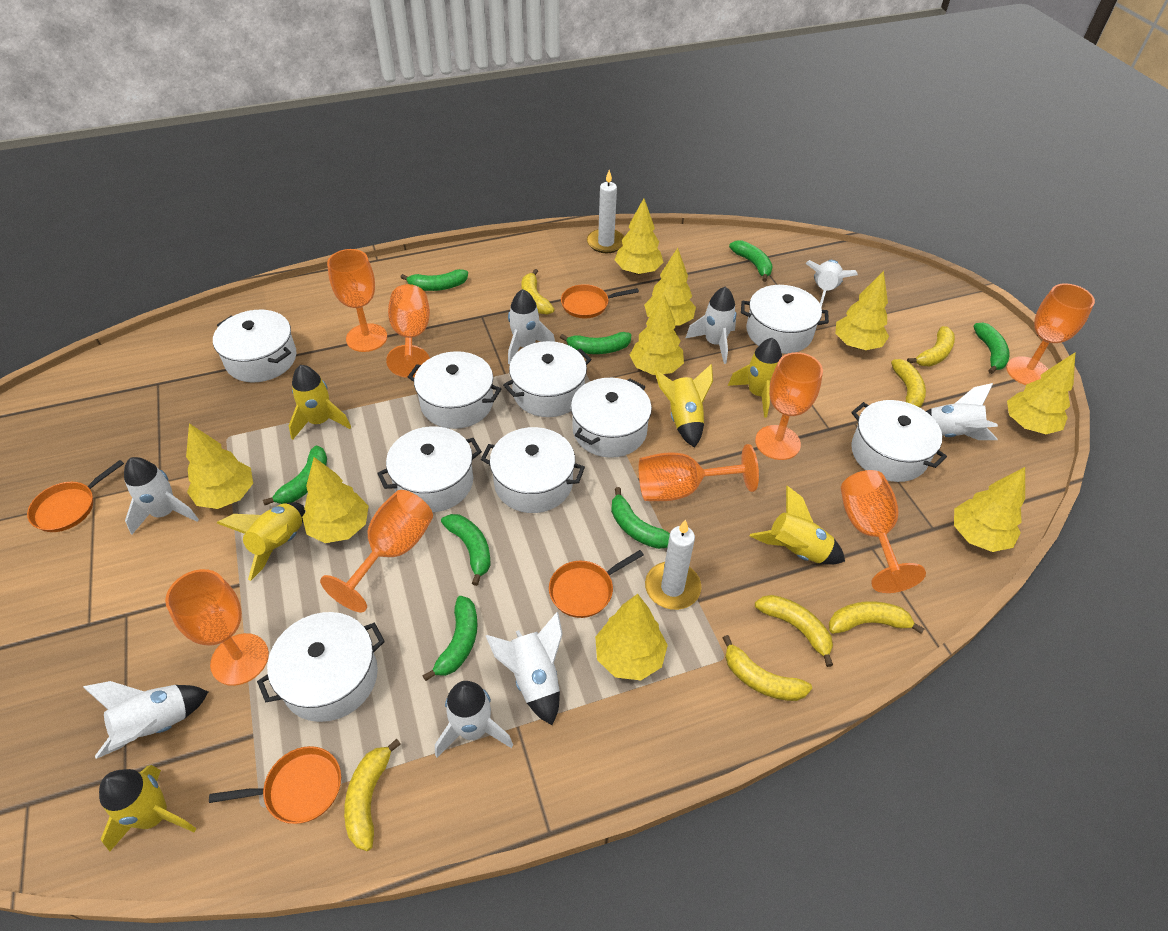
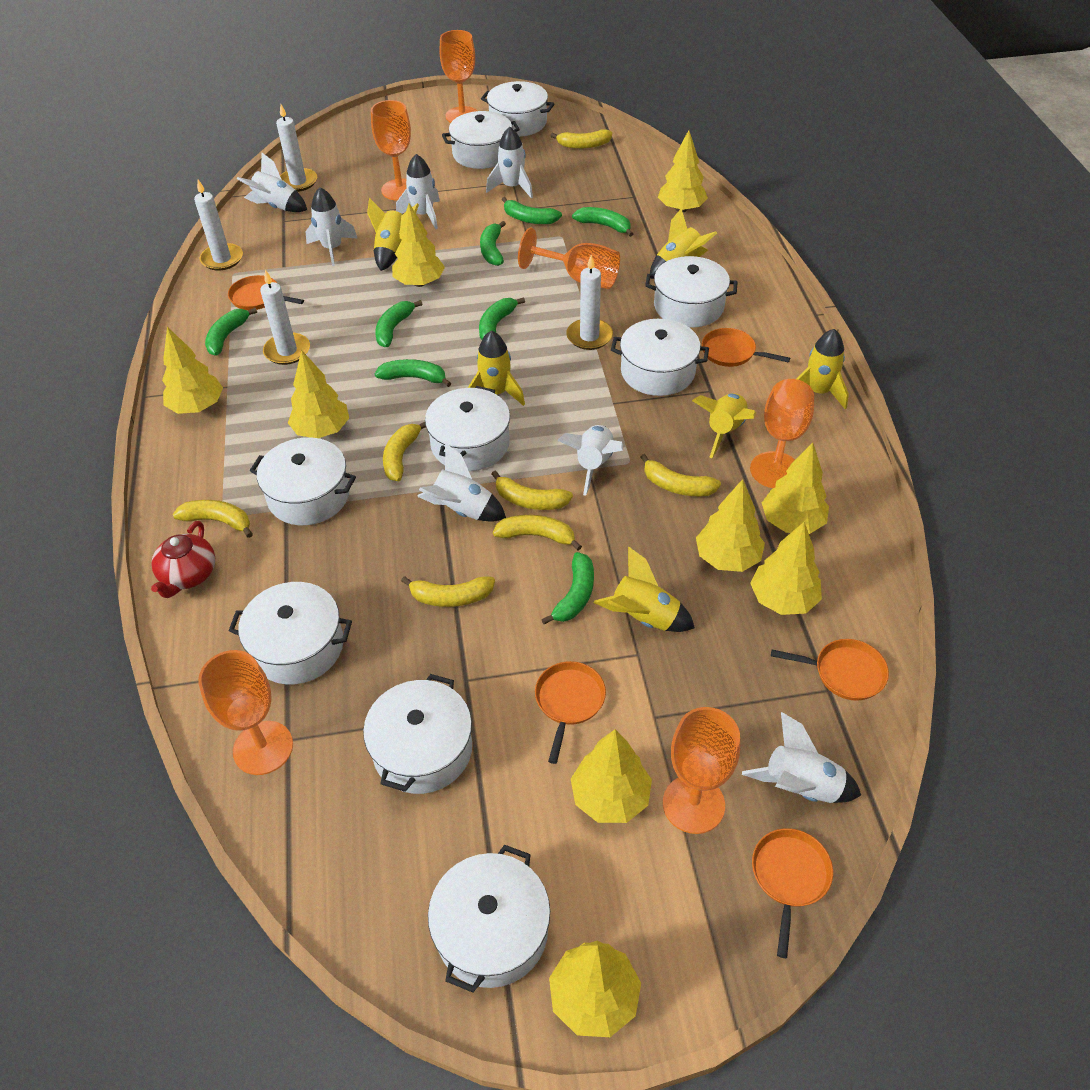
orange goblet: 8 -> 6
orange pan: 4 -> 5
red teapot: 0 -> 1
white candle: 2 -> 4
white rocket: 8 -> 7

